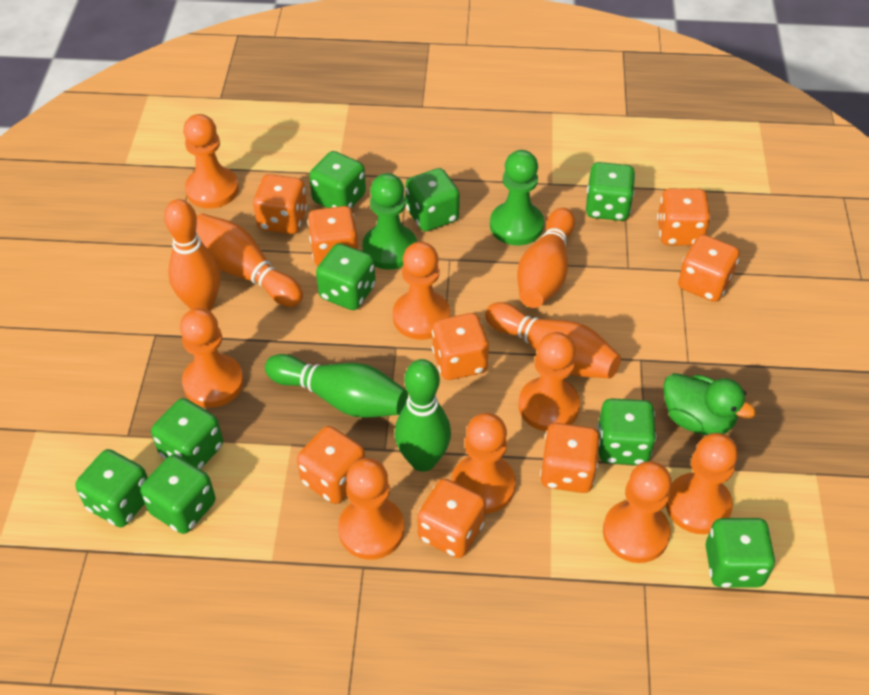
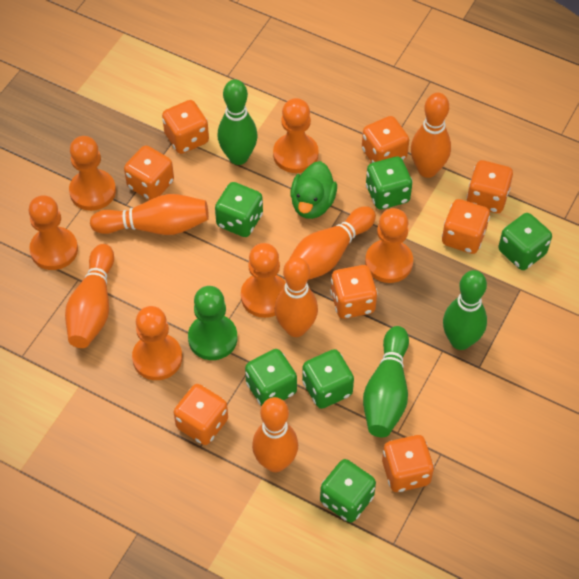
green bowling pin: 2 -> 3
green dice: 9 -> 6
green pawn: 2 -> 1
orange bowling pin: 4 -> 6
orange pawn: 8 -> 6

